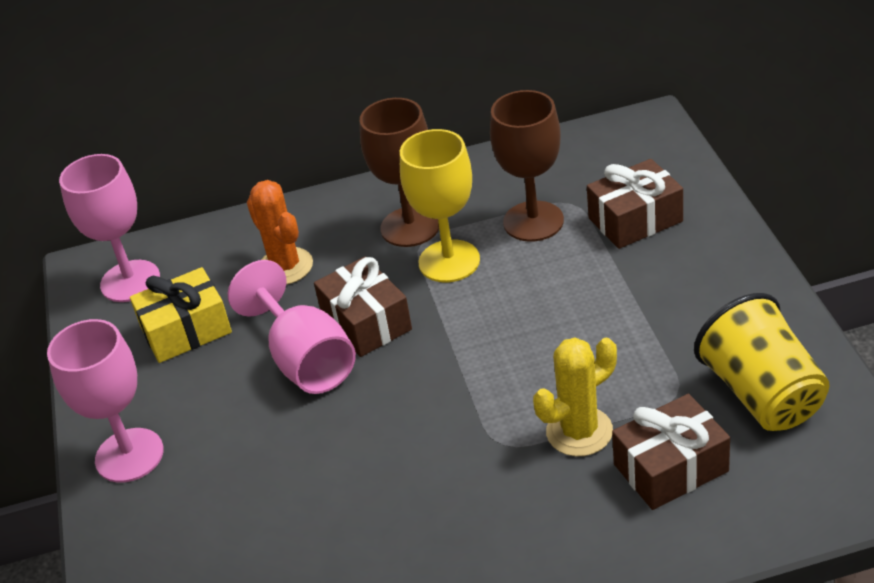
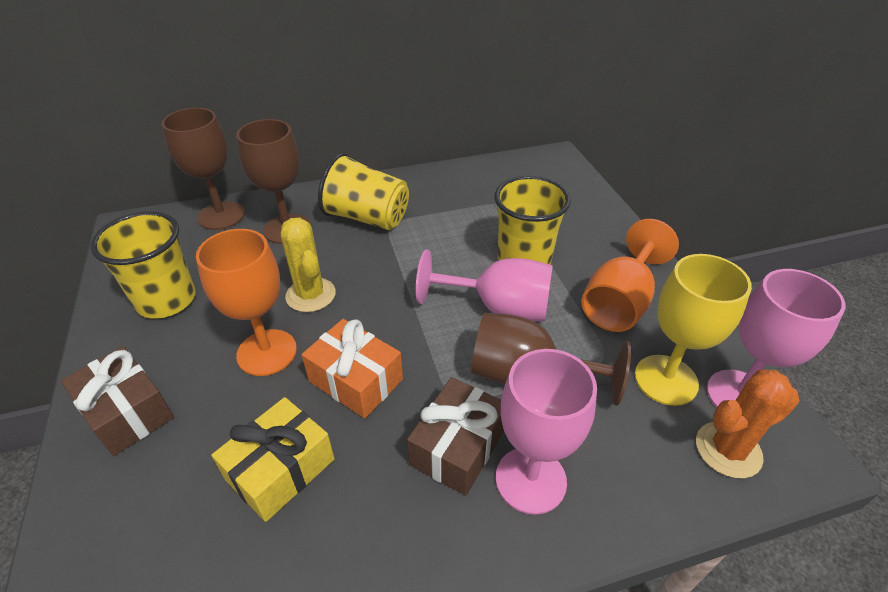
brown gift: 3 -> 2
brown goblet: 2 -> 3
orange gift: 0 -> 1
orange goblet: 0 -> 2
yellow cup: 1 -> 3

